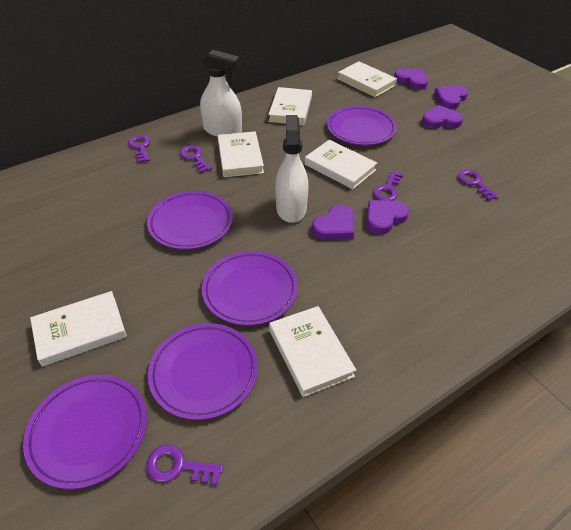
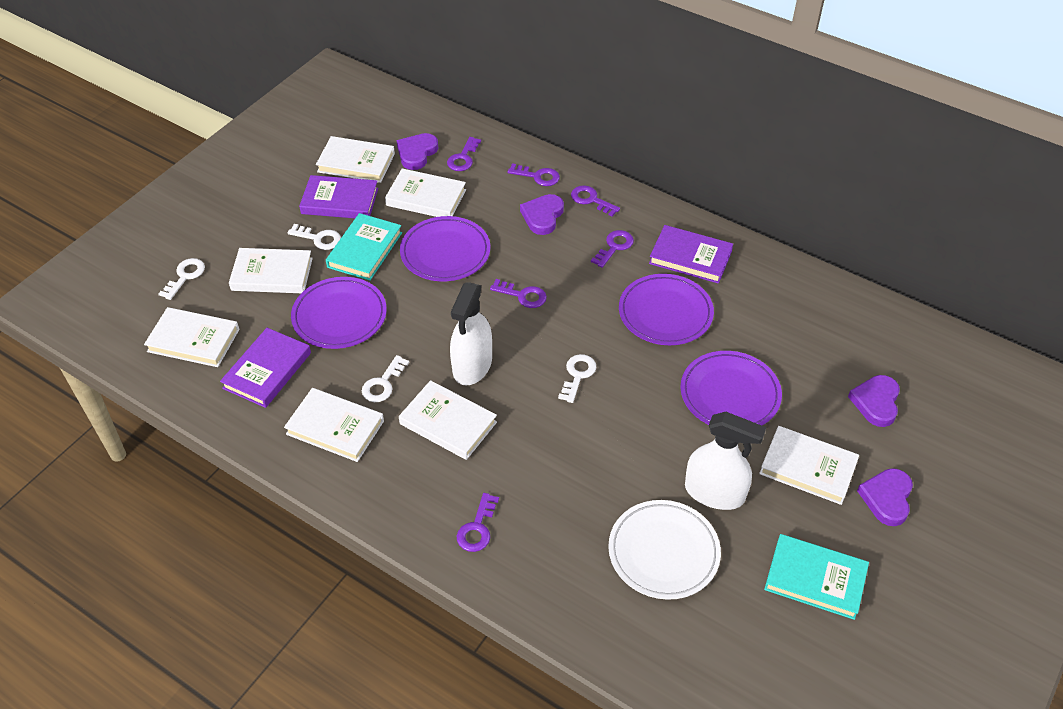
purple book: 0 -> 3
purple heart: 5 -> 4
purple key: 5 -> 6
purple plate: 5 -> 4
turquoise book: 0 -> 2
white book: 6 -> 7
white key: 0 -> 4
white plate: 0 -> 1

